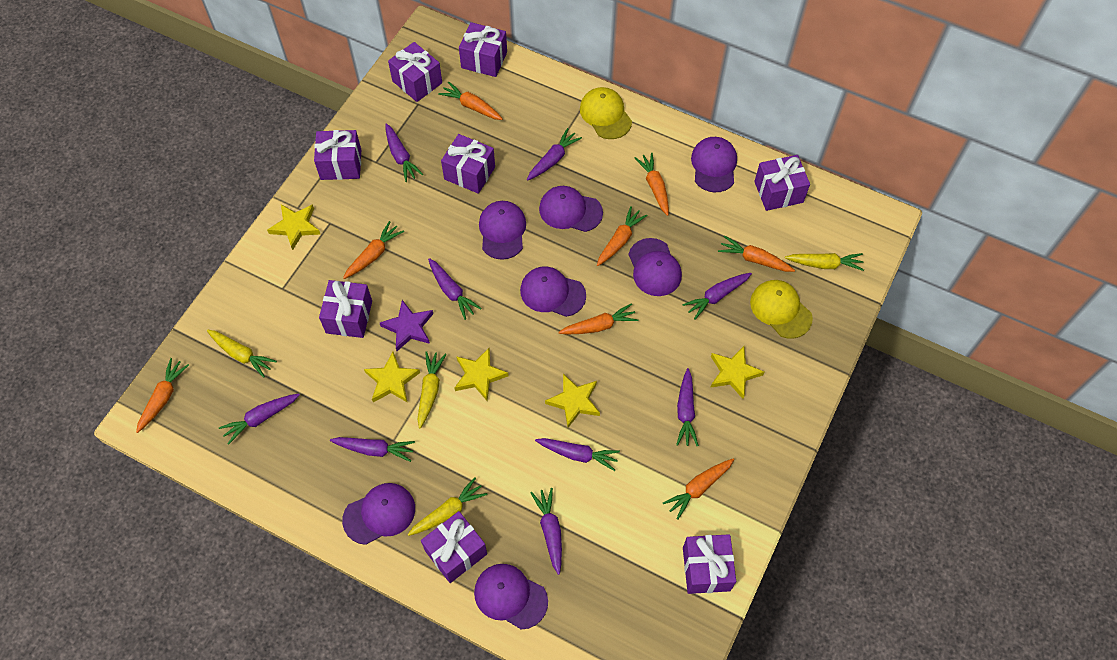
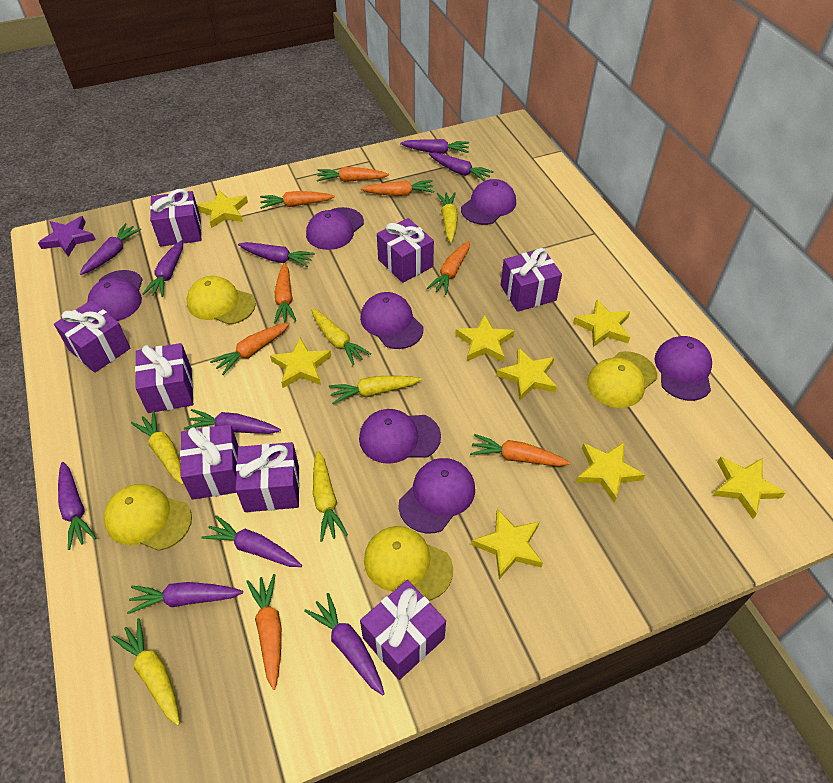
purple carrot: 9 -> 10
yellow cap: 2 -> 4
yellow carrot: 4 -> 6
yellow star: 5 -> 8

